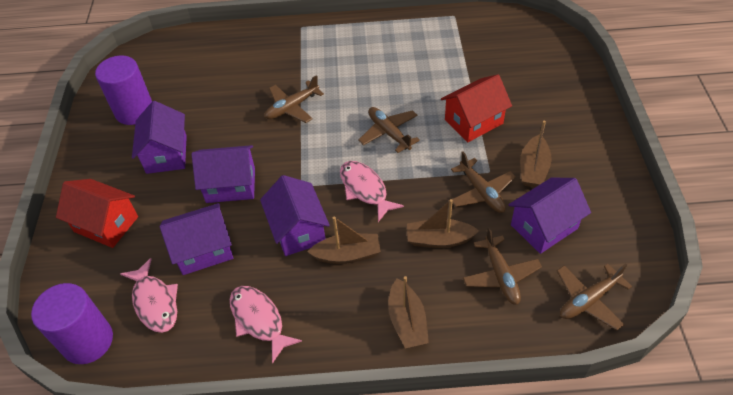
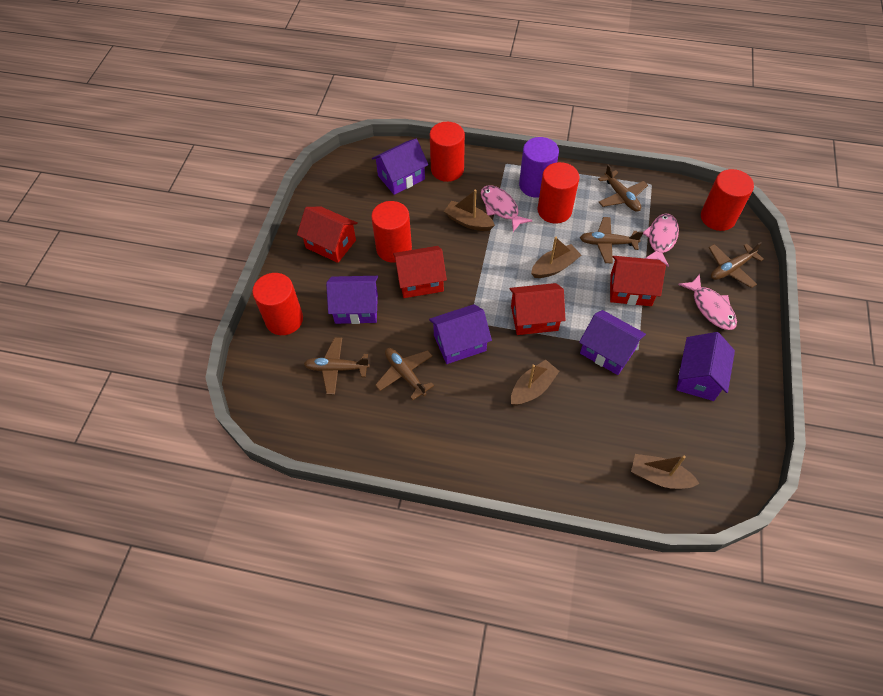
purple cylinder: 2 -> 1
red cylinder: 0 -> 5
red house: 2 -> 4

